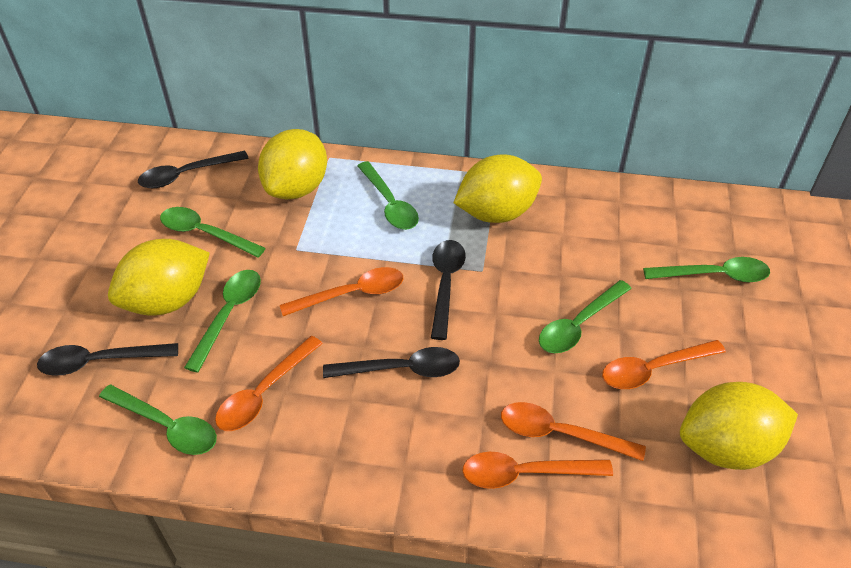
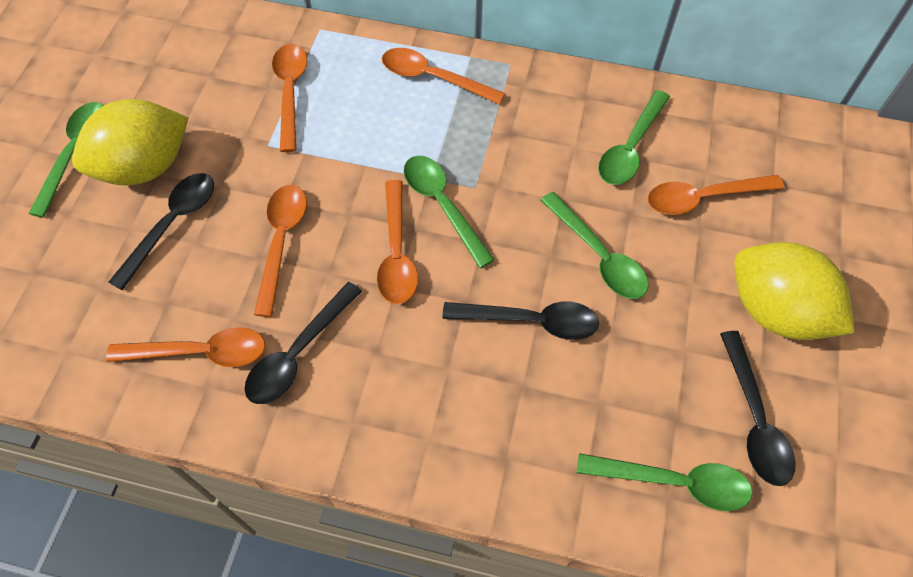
green spoon: 6 -> 5
orange spoon: 5 -> 6
yellow lemon: 4 -> 2

